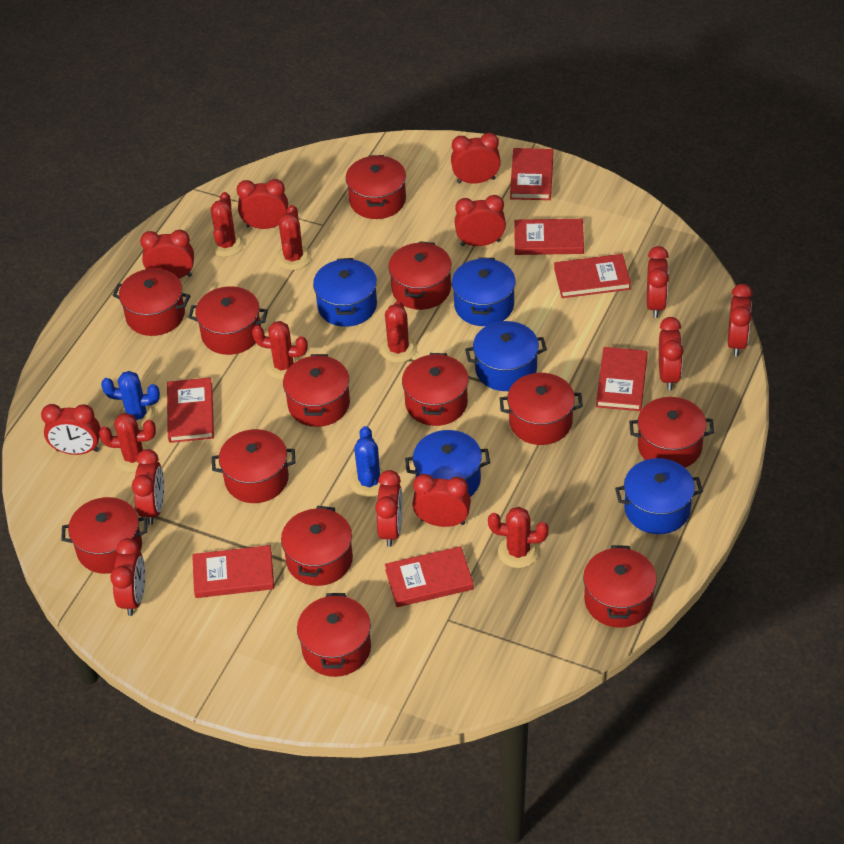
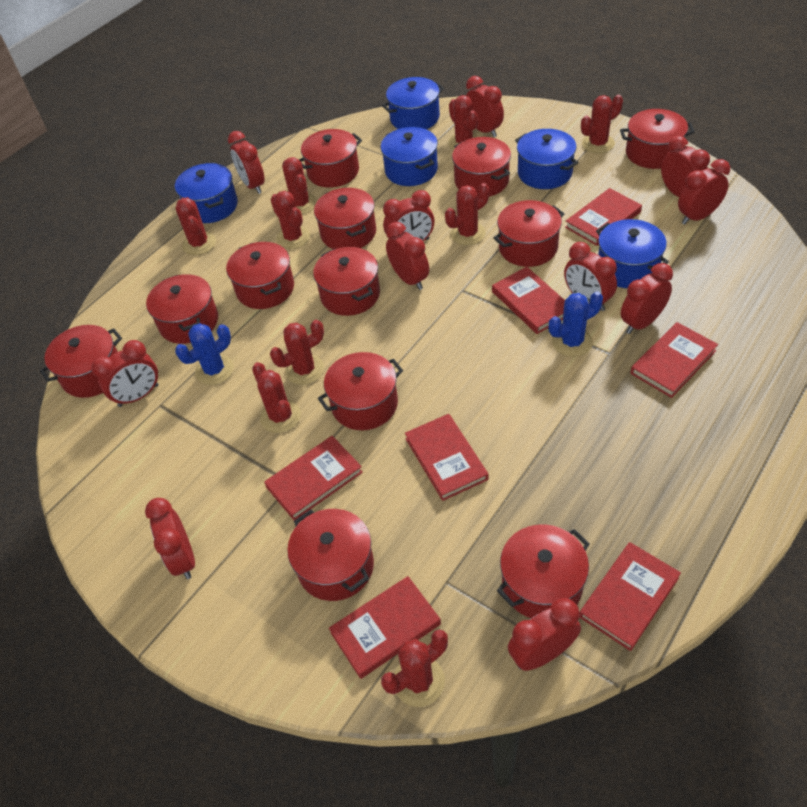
red cactus: 6 -> 9
red clock: 12 -> 11
red pot: 13 -> 12

